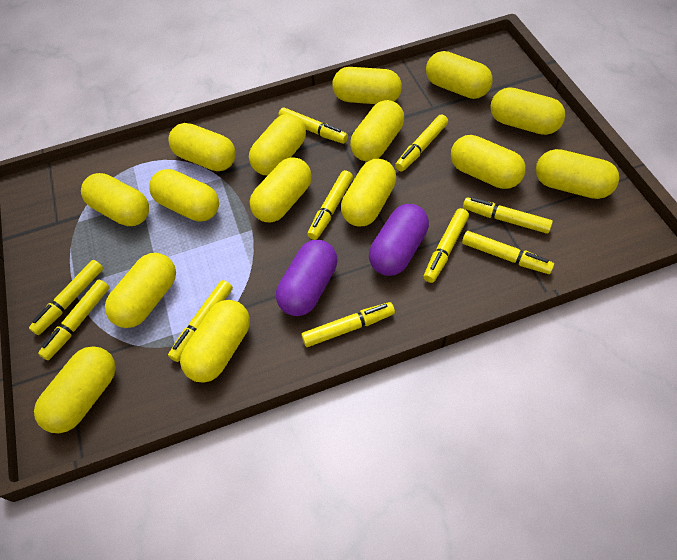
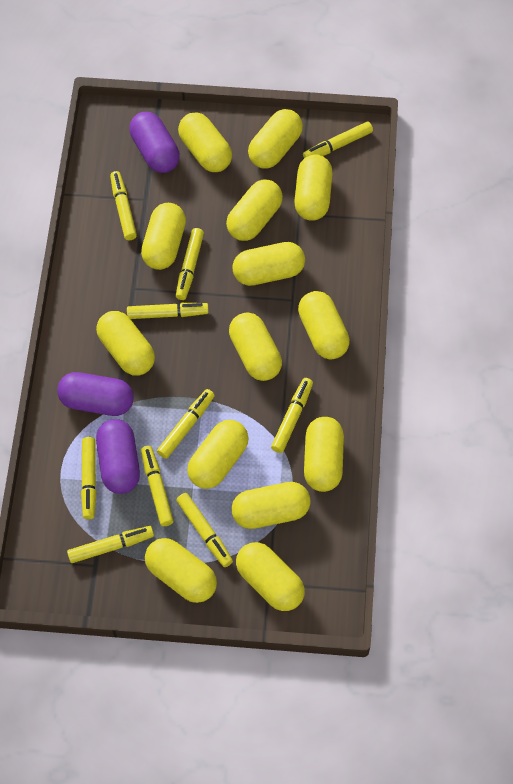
purple capsule: 2 -> 3
yellow capsule: 15 -> 14

